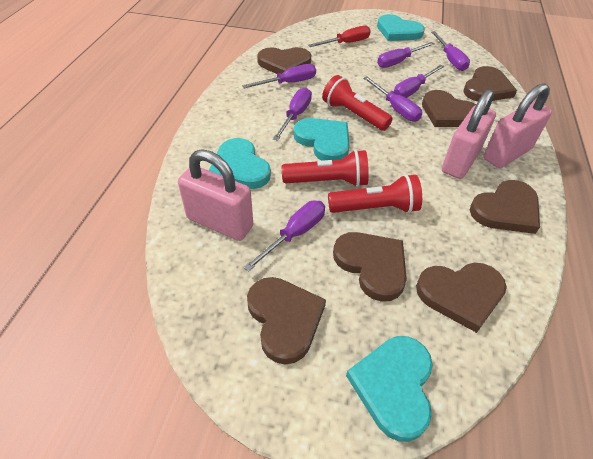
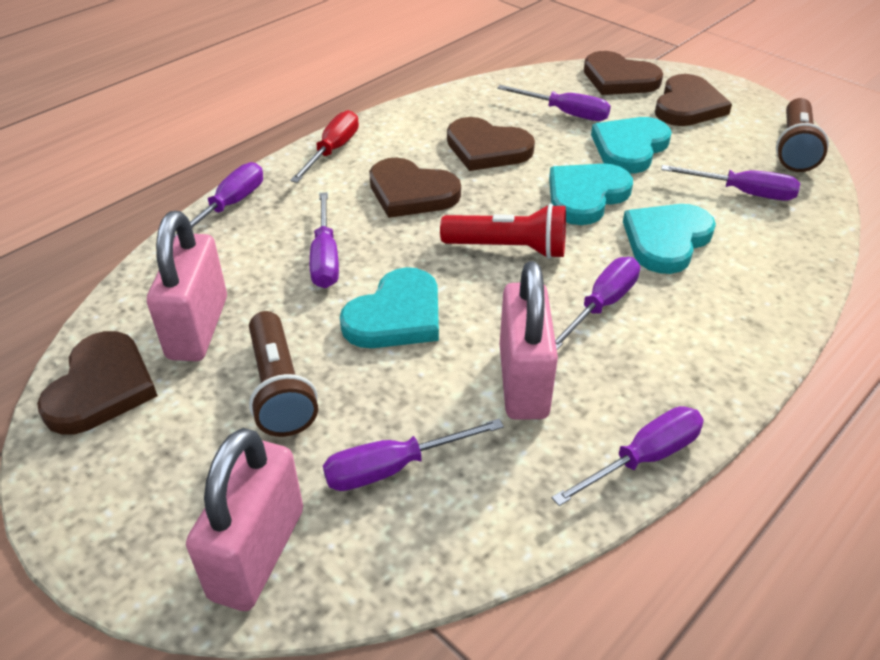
brown flashlight: 0 -> 2
brown heart: 7 -> 5
red flashlight: 3 -> 1

